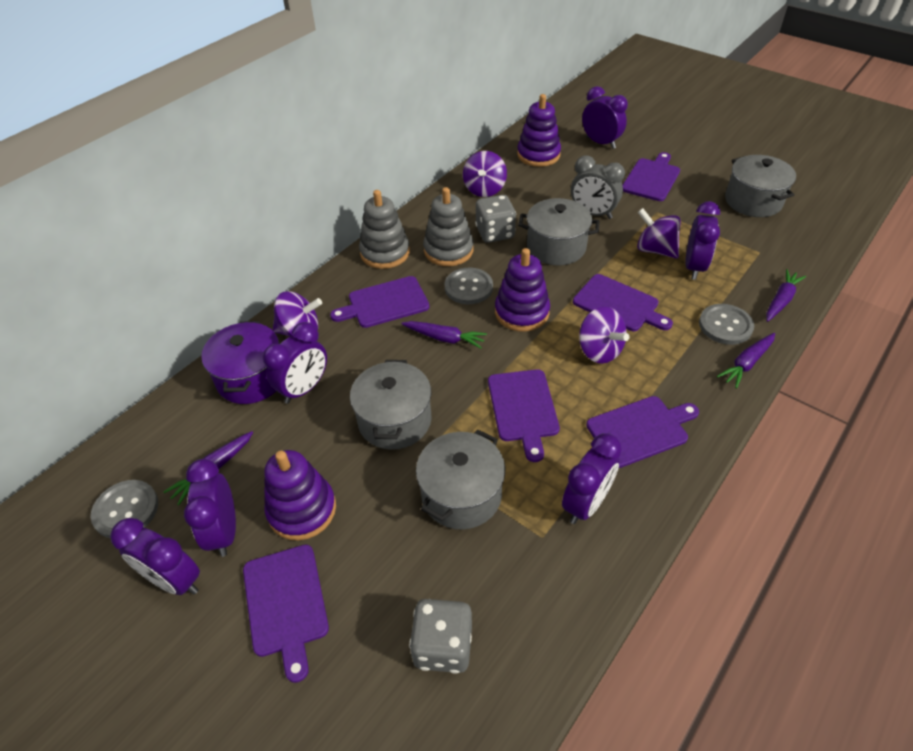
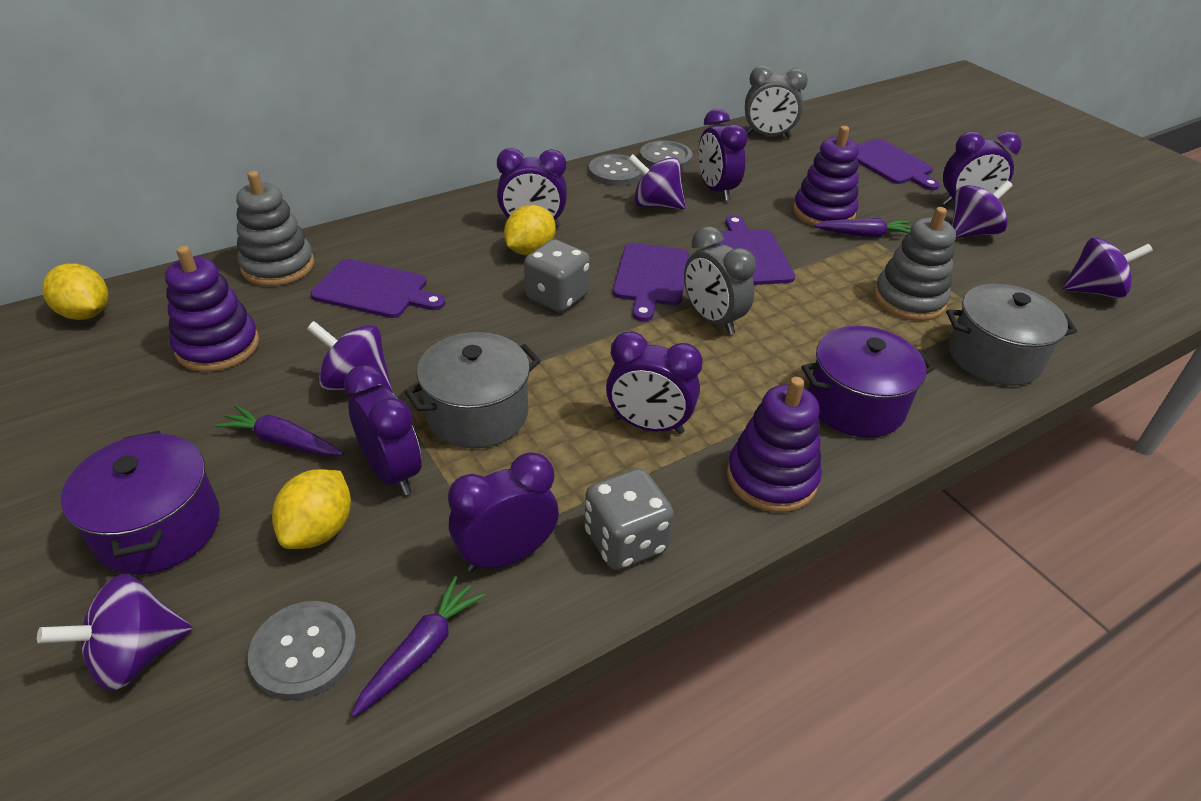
grey clock: 1 -> 2
grey pot: 4 -> 2
purple carrot: 4 -> 3
purple cutting board: 6 -> 4
purple pot: 1 -> 2
purple spinning top: 4 -> 5
yellow lemon: 0 -> 3

